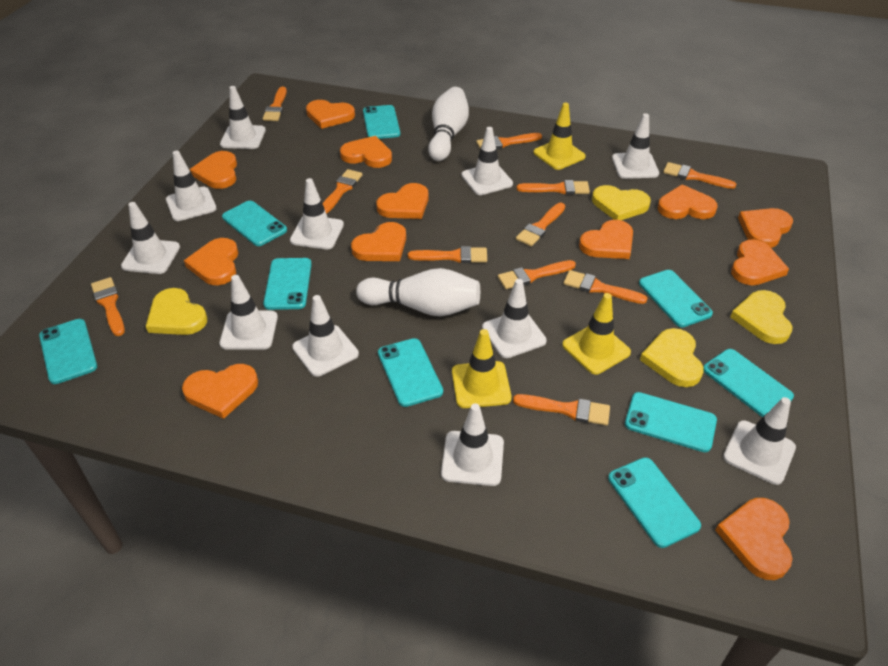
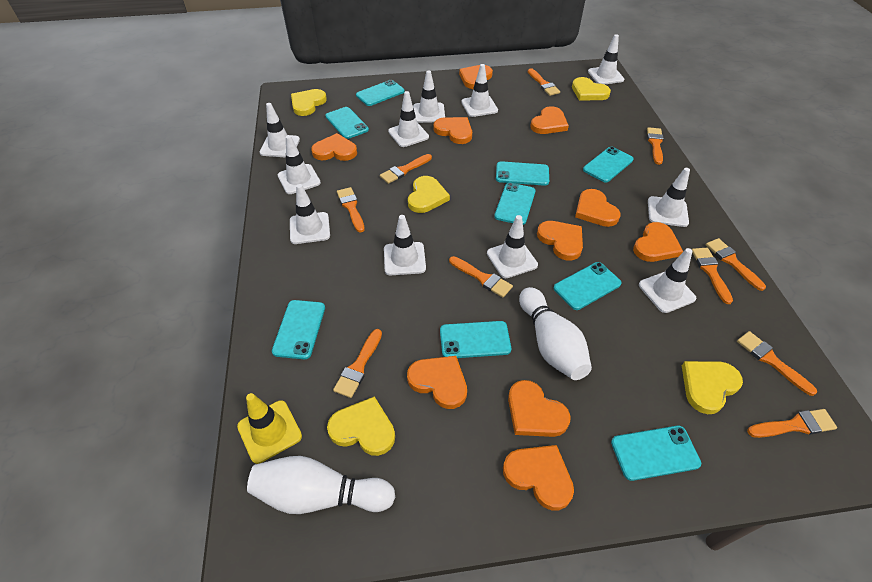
orange brush: 11 -> 10
orange heart: 12 -> 10
yellow heart: 4 -> 5
yellow traffic cone: 3 -> 1

